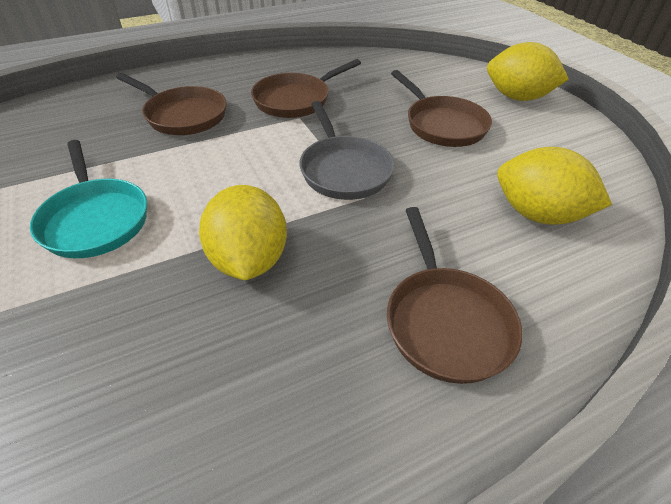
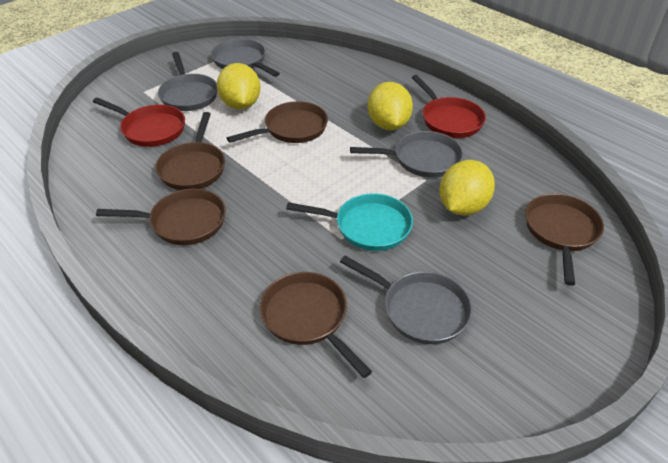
brown pan: 4 -> 5
grey pan: 1 -> 4
red pan: 0 -> 2

